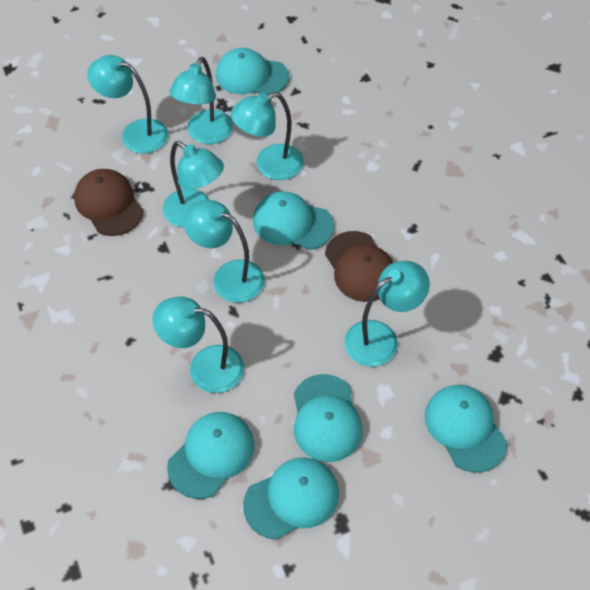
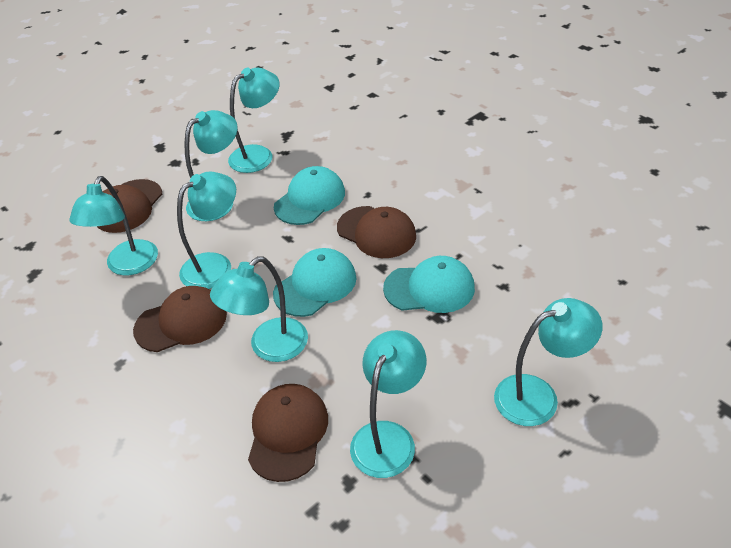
brown cap: 2 -> 4
turquoise cap: 6 -> 3

